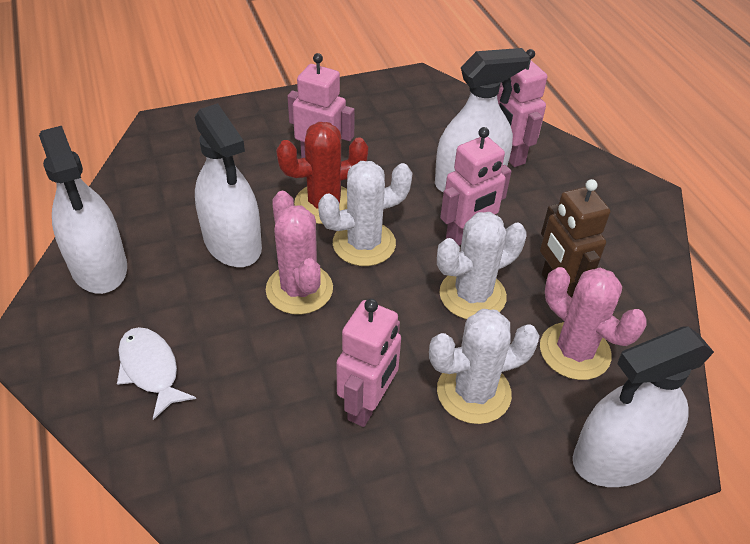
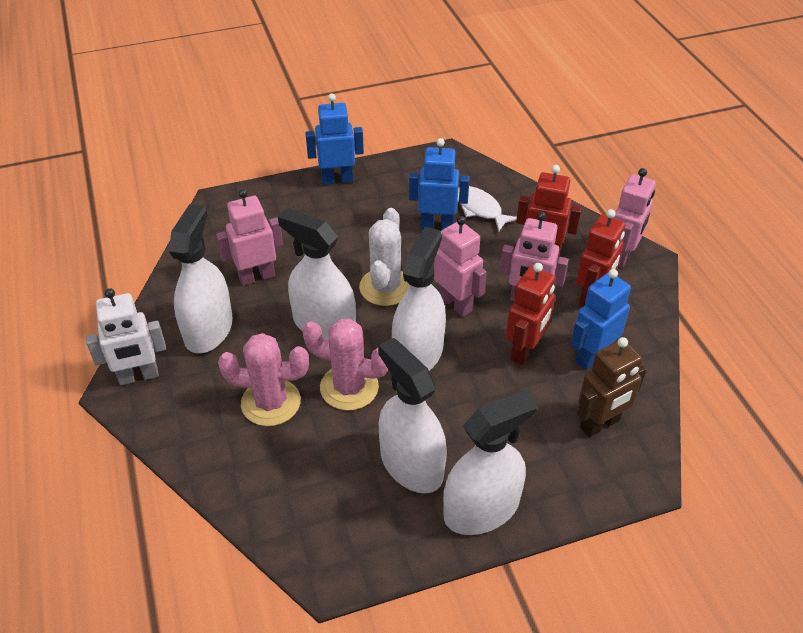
blue robot: 0 -> 3
red cactus: 1 -> 0
red robot: 0 -> 3
white cactus: 3 -> 1
white robot: 0 -> 1
white spray bottle: 4 -> 5

